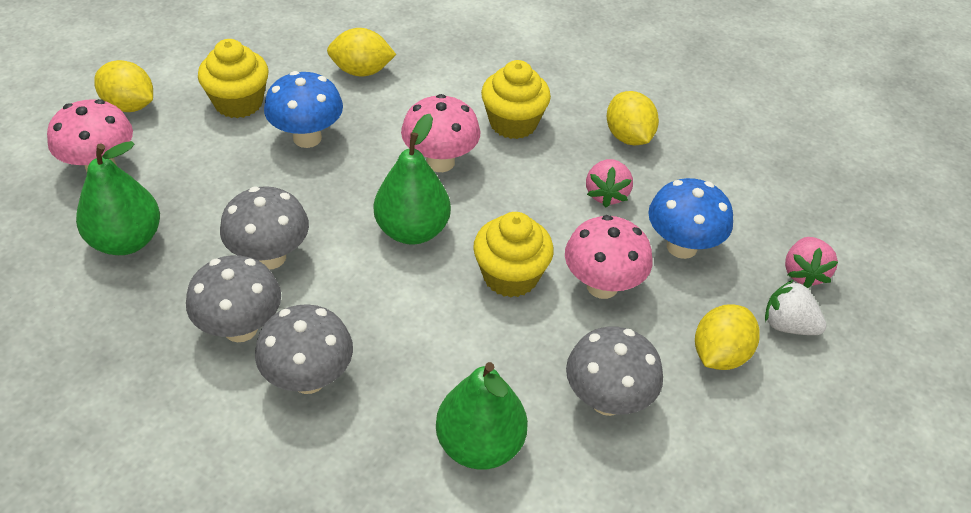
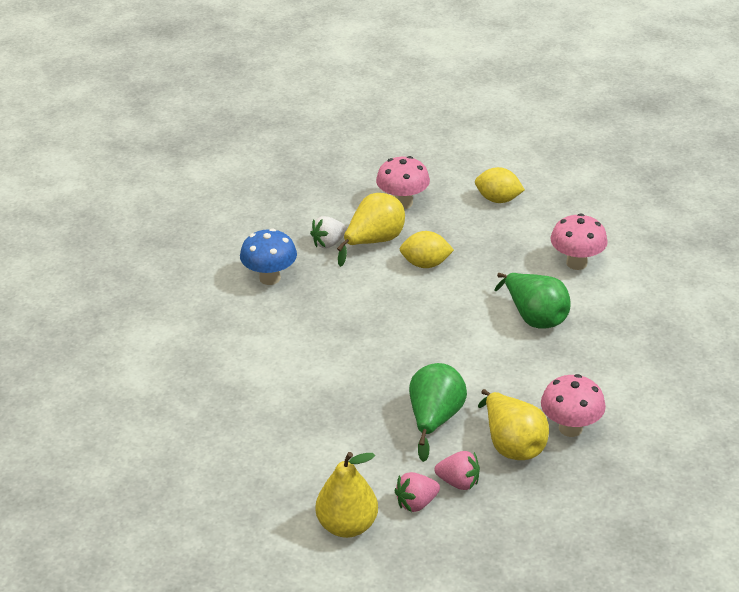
blue mushroom: 2 -> 1
green pear: 3 -> 2
grey mushroom: 4 -> 0
yellow cupcake: 3 -> 0
yellow lemon: 4 -> 2
yellow pear: 0 -> 3

